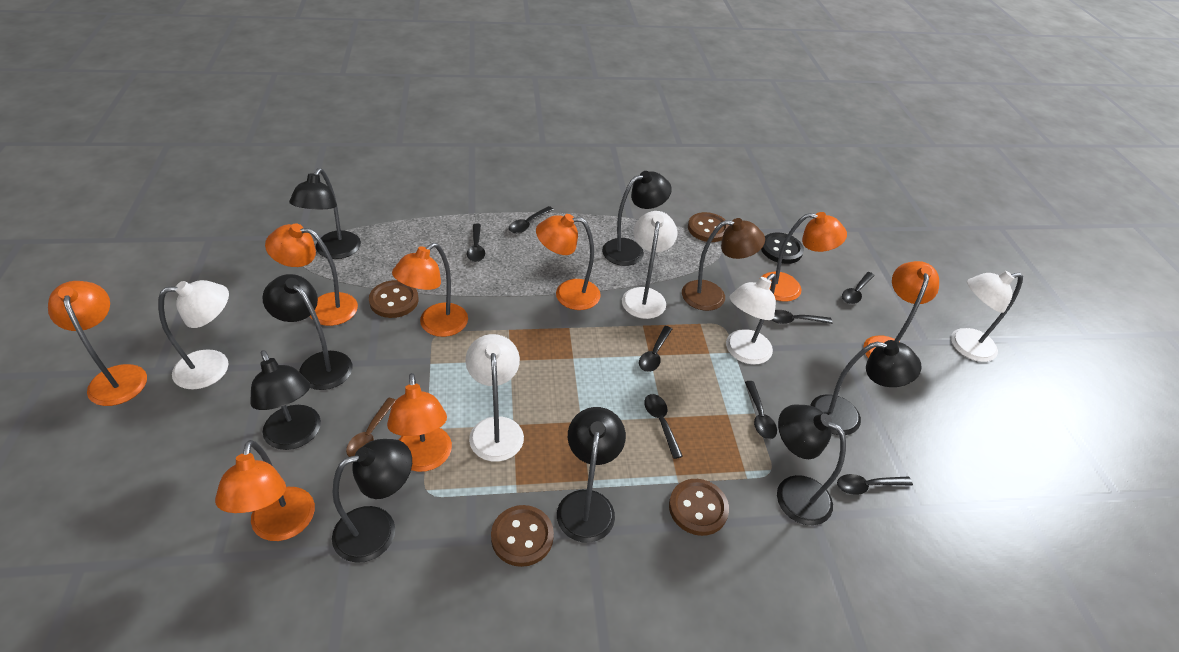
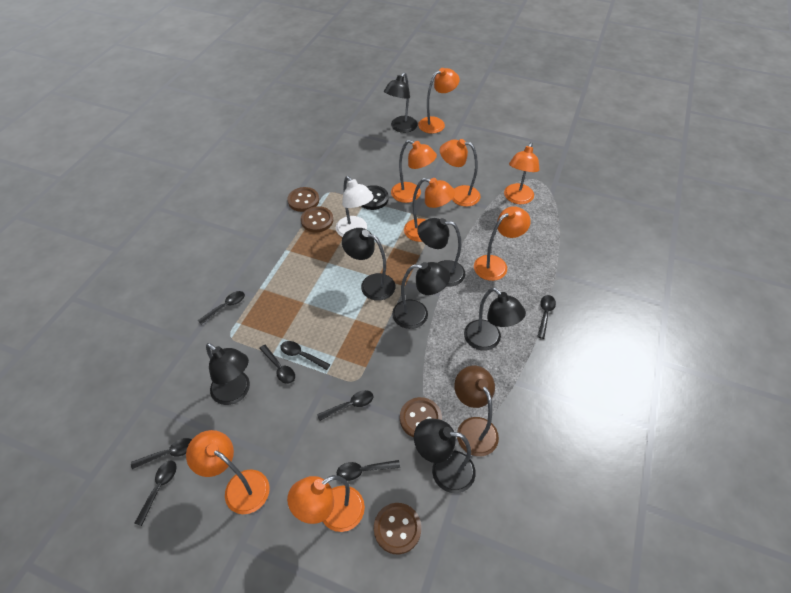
black lamp: 8 -> 7
brown spoon: 1 -> 0
white lamp: 5 -> 1

